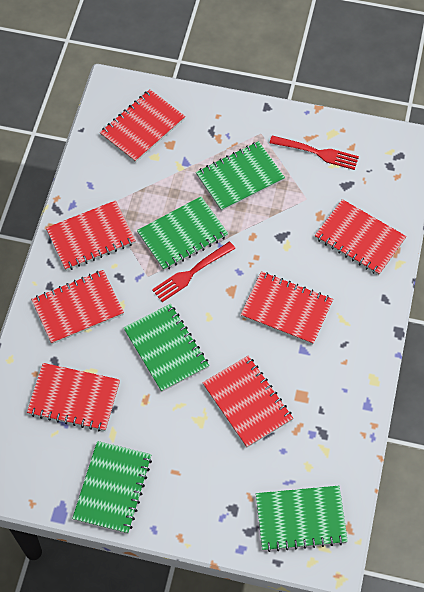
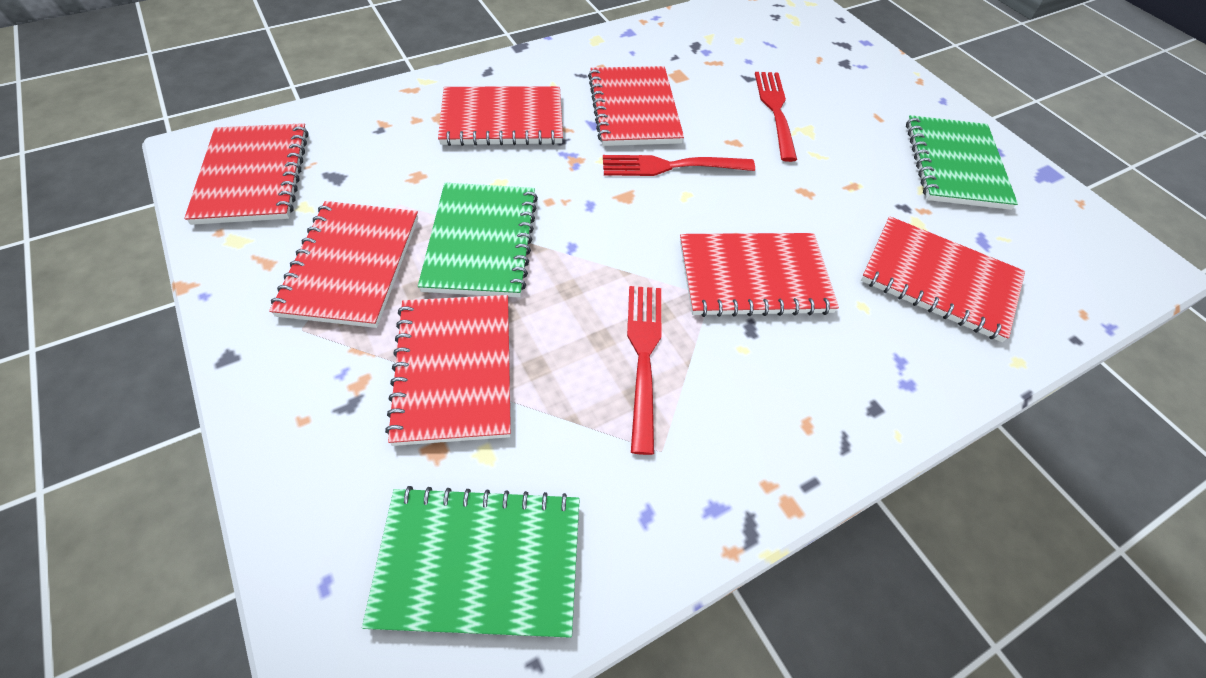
green notebook: 5 -> 3
red fork: 2 -> 3

